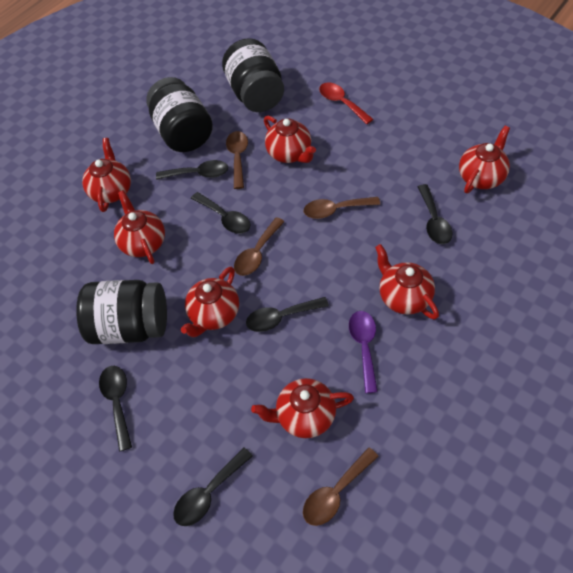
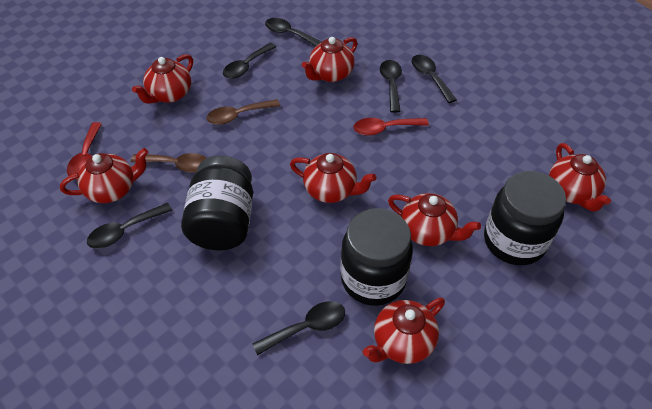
brown spoon: 4 -> 2
purple spoon: 1 -> 0
red spoon: 1 -> 2

